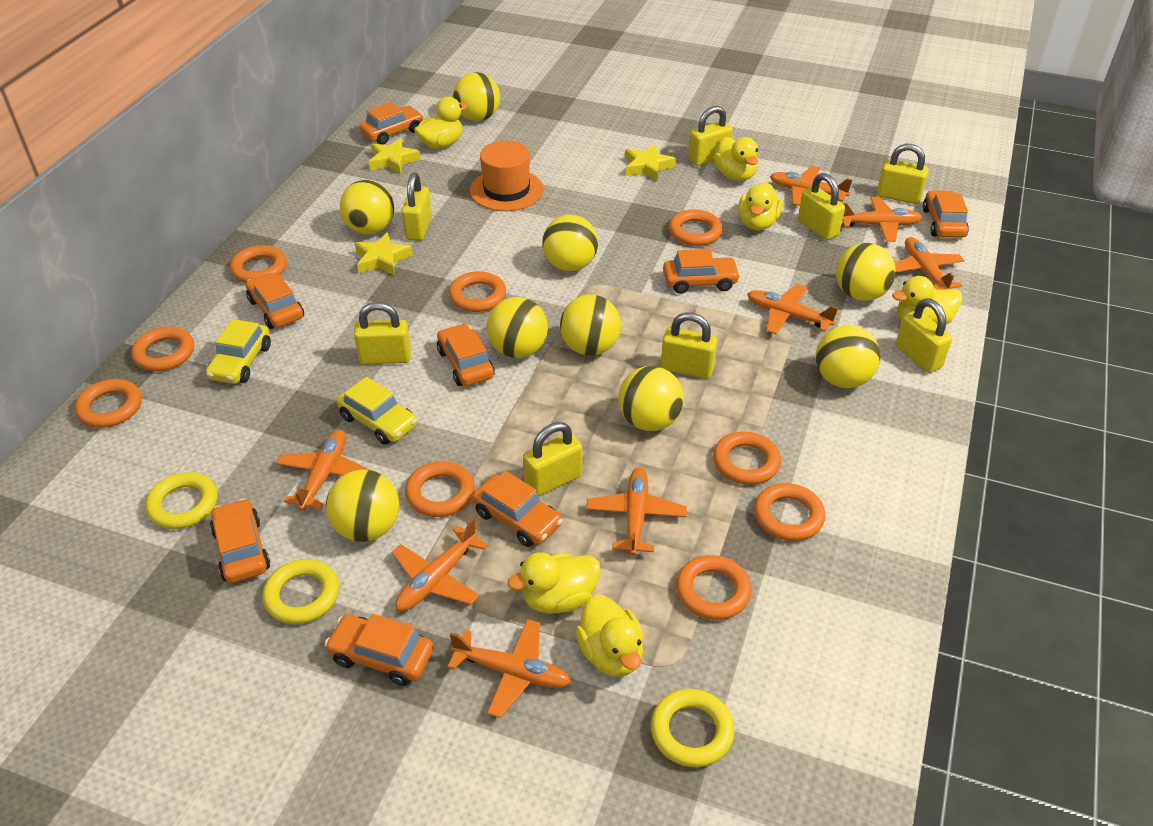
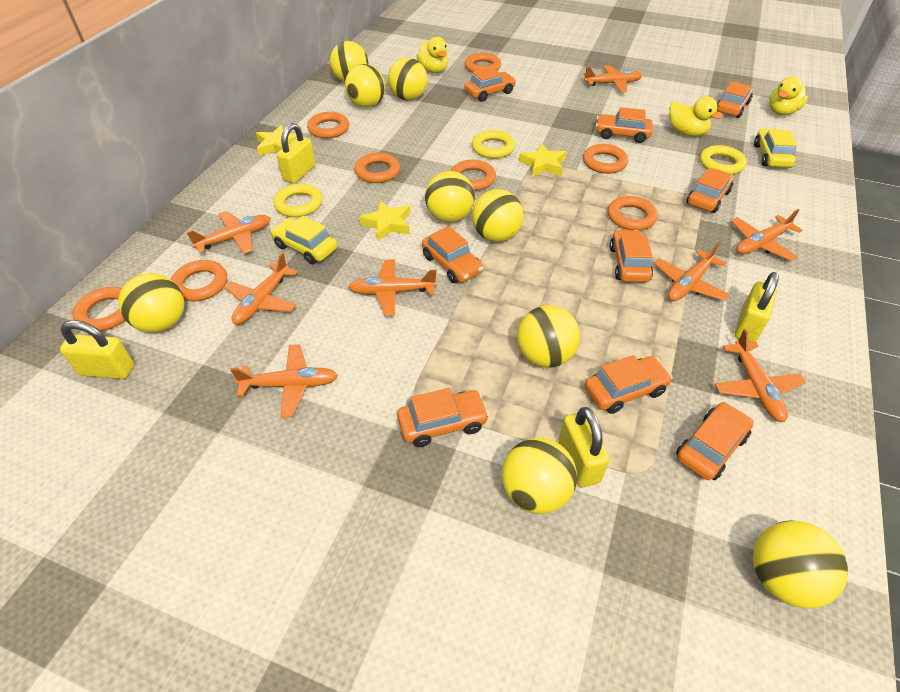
orange car: 8 -> 9
orange hat: 1 -> 0
orange ring: 9 -> 8
yellow duck: 6 -> 3
yellow padlock: 8 -> 4

